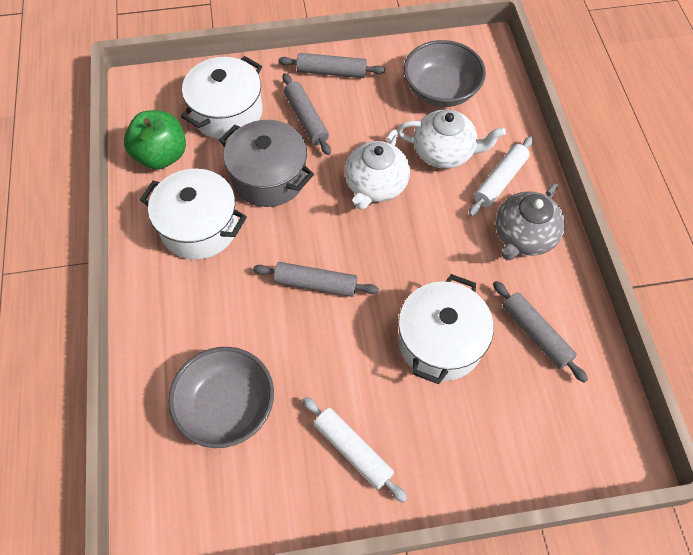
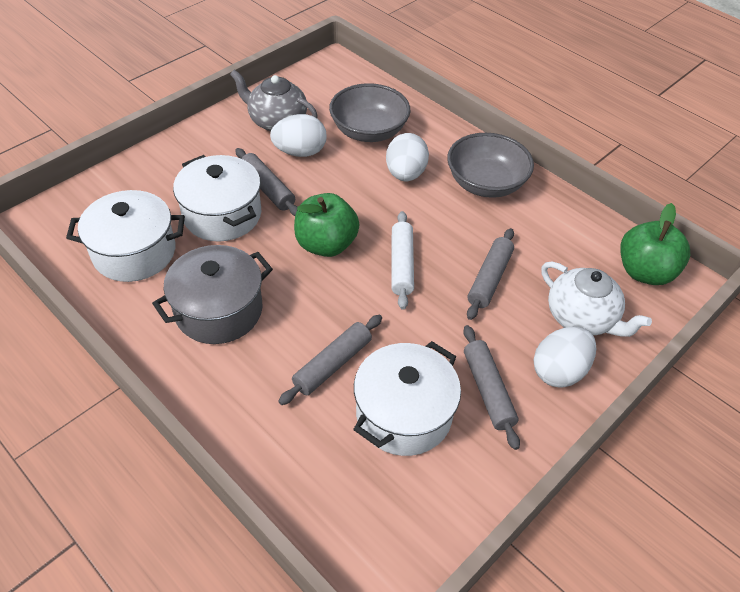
green apple: 1 -> 2
white egg: 0 -> 3
white rolling pin: 2 -> 1
white teapot: 2 -> 1

